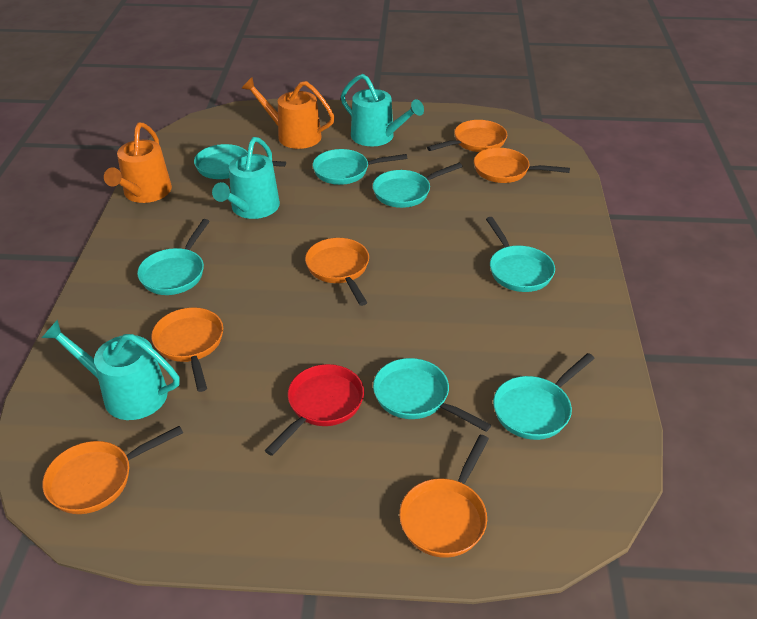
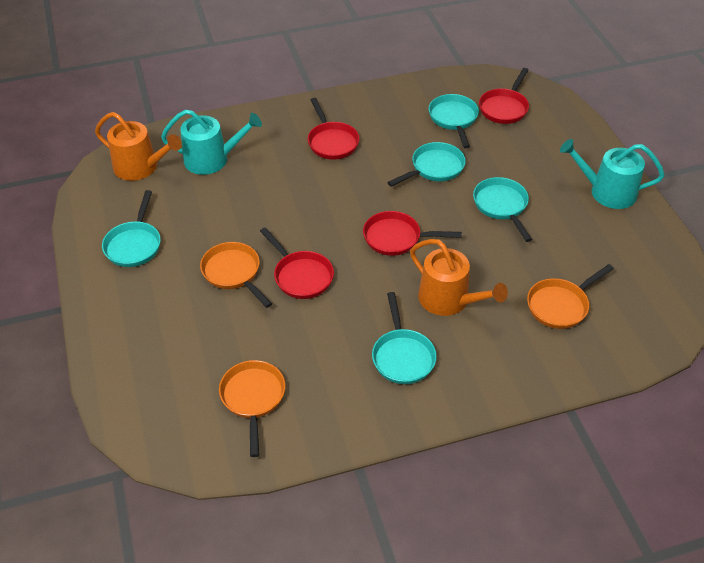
orange pan: 6 -> 3
red pan: 1 -> 4
turquoise pan: 7 -> 5
turquoise watering can: 3 -> 2

